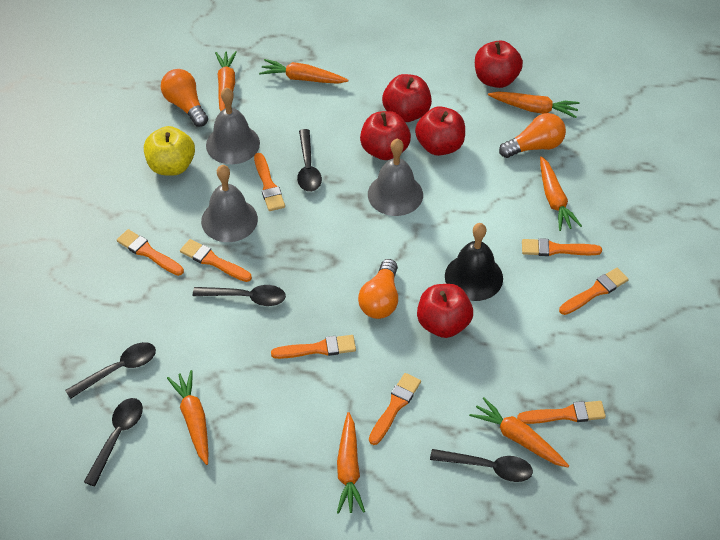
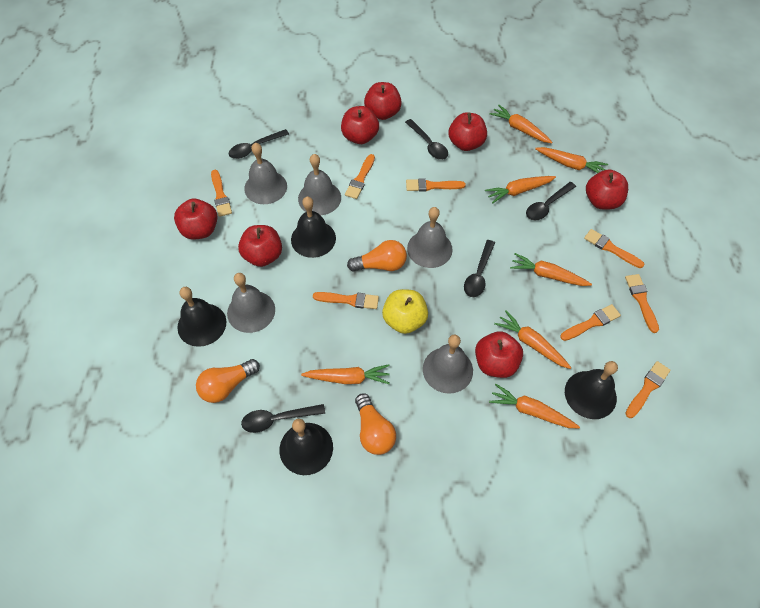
black bell: 1 -> 4
grey bell: 3 -> 5
red apple: 5 -> 7

